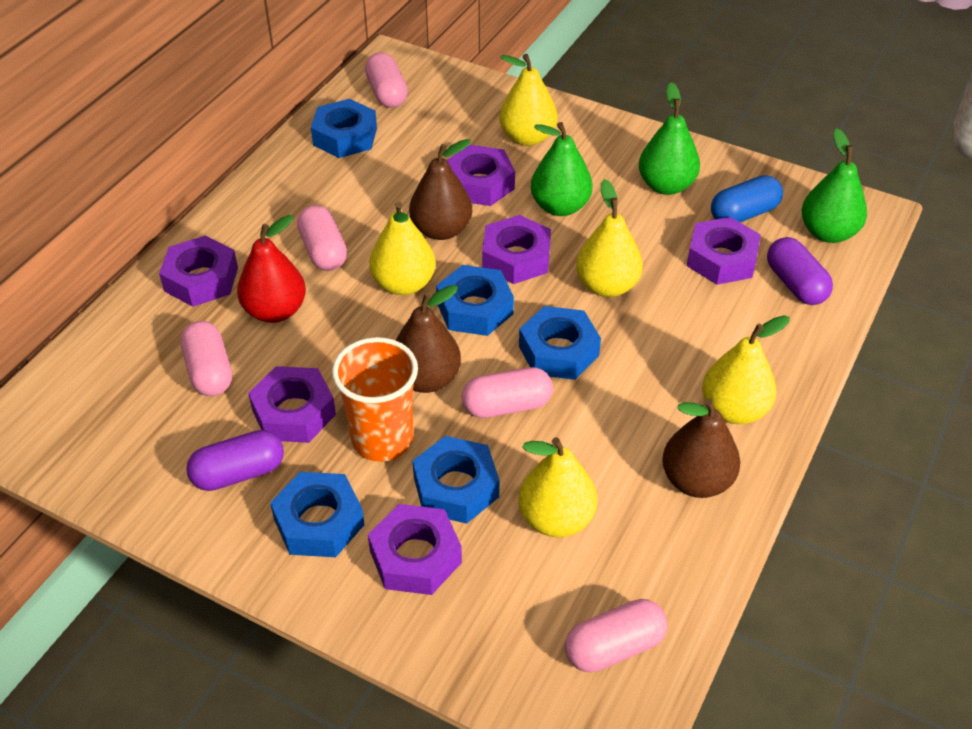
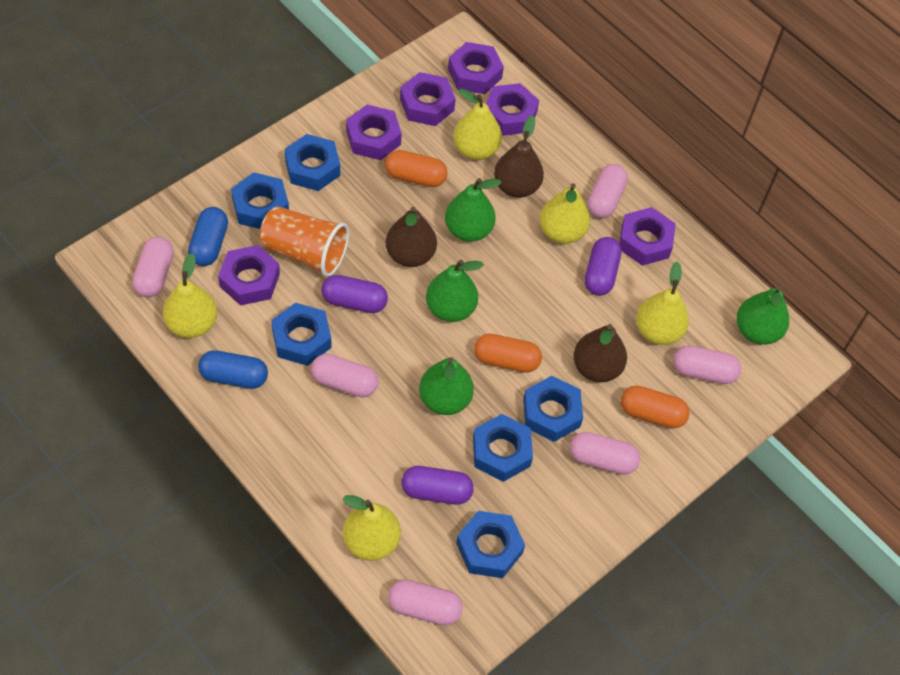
blue capsule: 1 -> 2
blue nut: 5 -> 6
green pear: 3 -> 4
orange capsule: 0 -> 3
pink capsule: 5 -> 6
purple capsule: 2 -> 3
red pear: 1 -> 0

